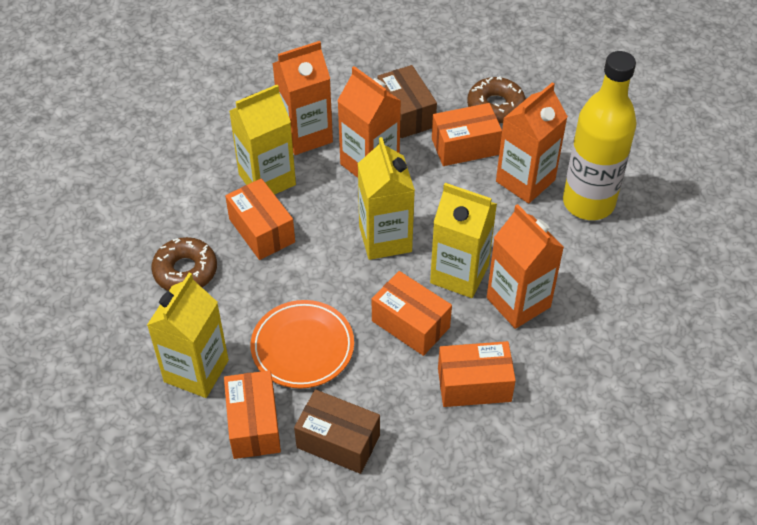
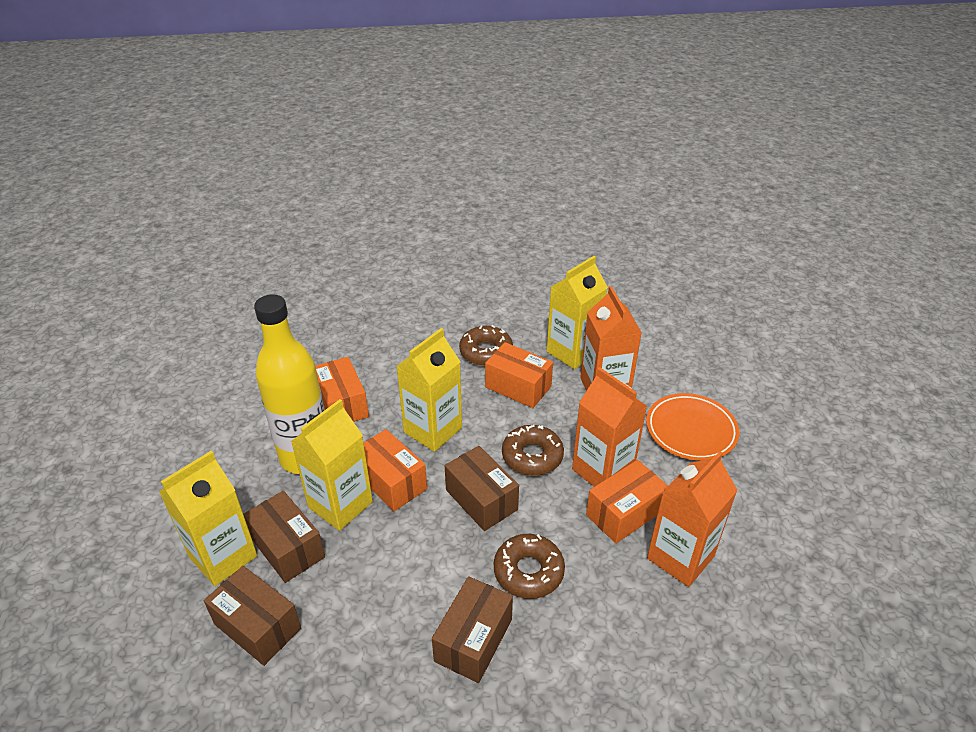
brown box: 2 -> 4
brown donut: 2 -> 3
orange box: 5 -> 4
orange carton: 4 -> 3

